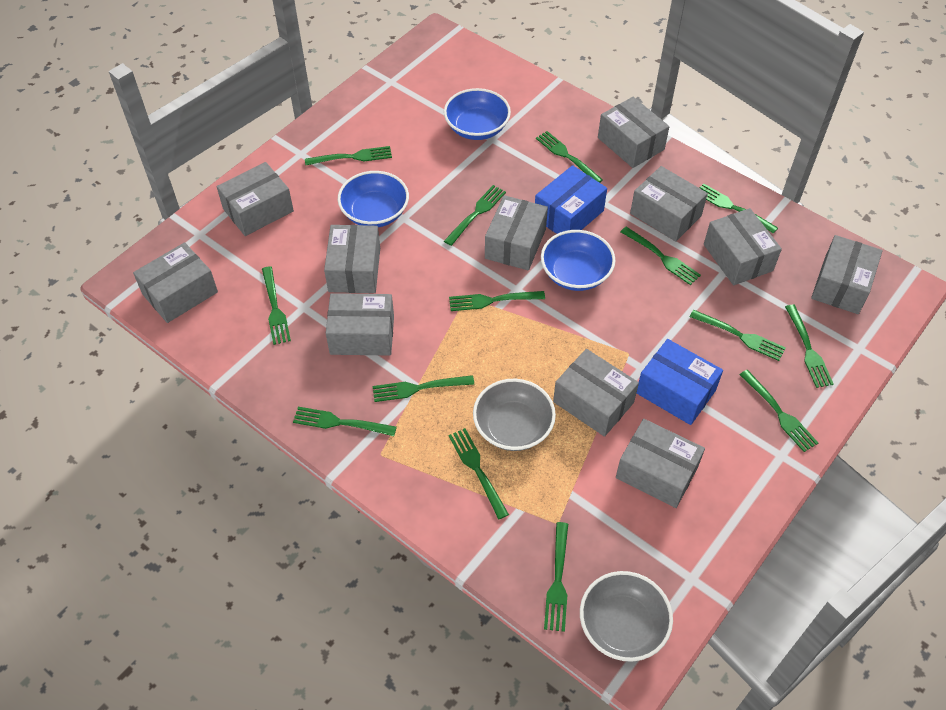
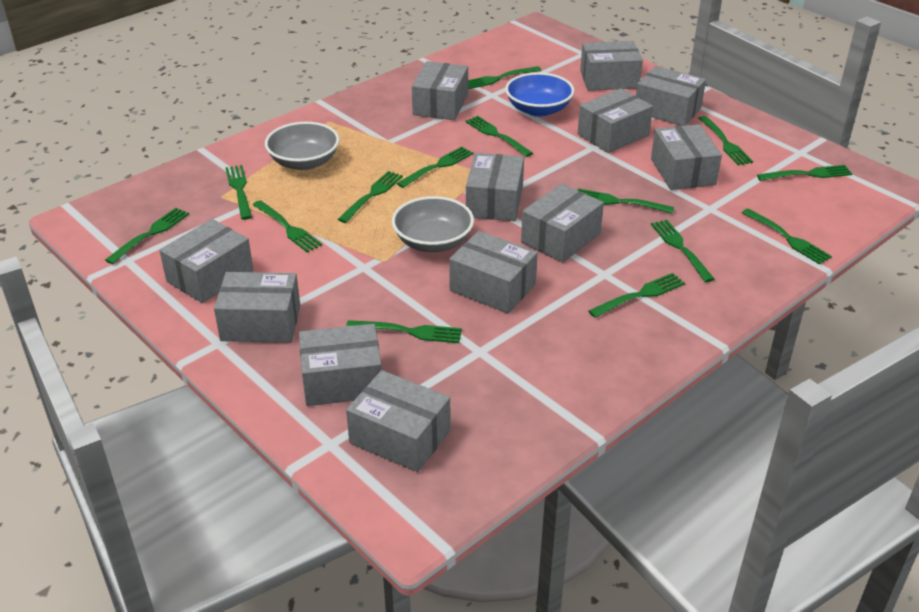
blue bowl: 3 -> 1
blue box: 2 -> 0
grey box: 11 -> 12

